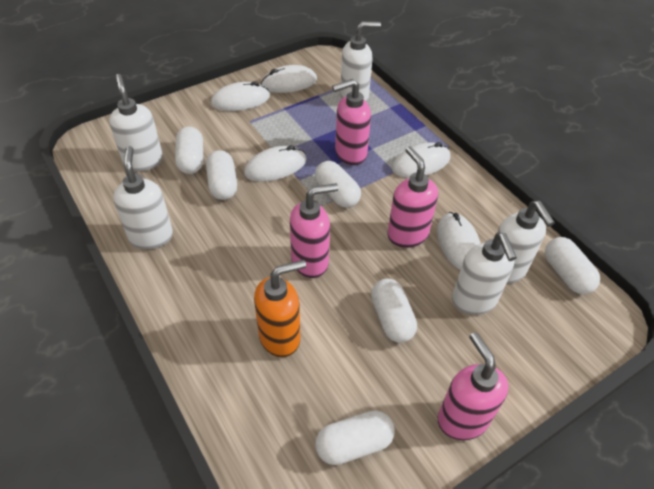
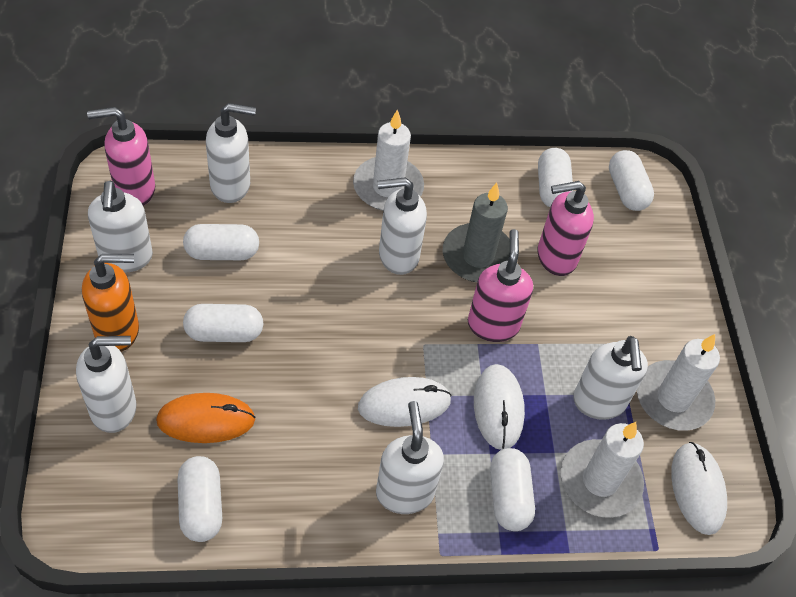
grey candle: 0 -> 1
orange mouse: 0 -> 1
pink soap dispenser: 4 -> 3
white candle: 0 -> 3
white mouse: 5 -> 3
white soap dispenser: 5 -> 6

